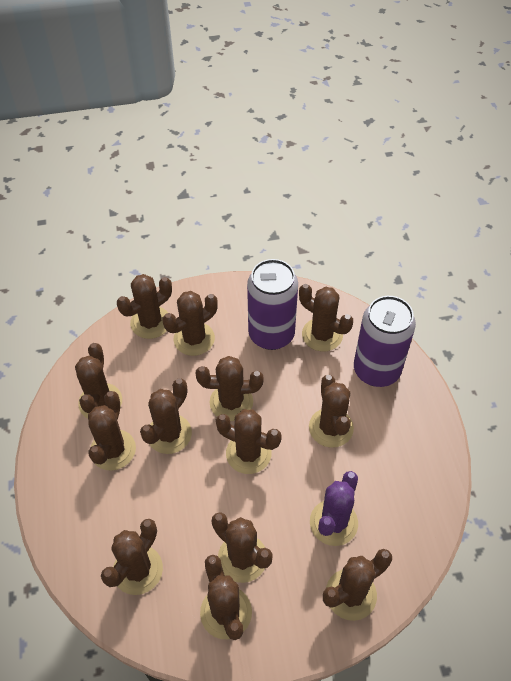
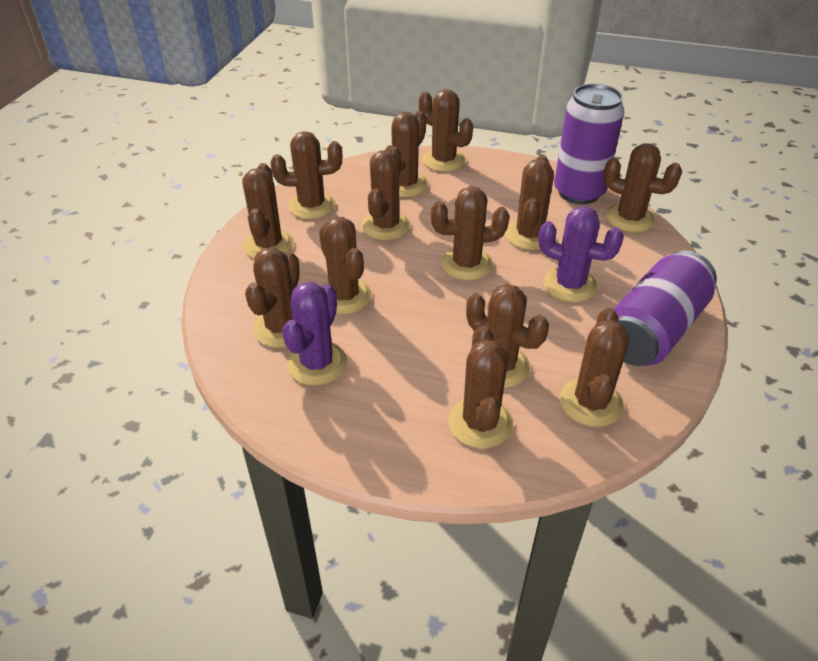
purple cactus: 1 -> 2

